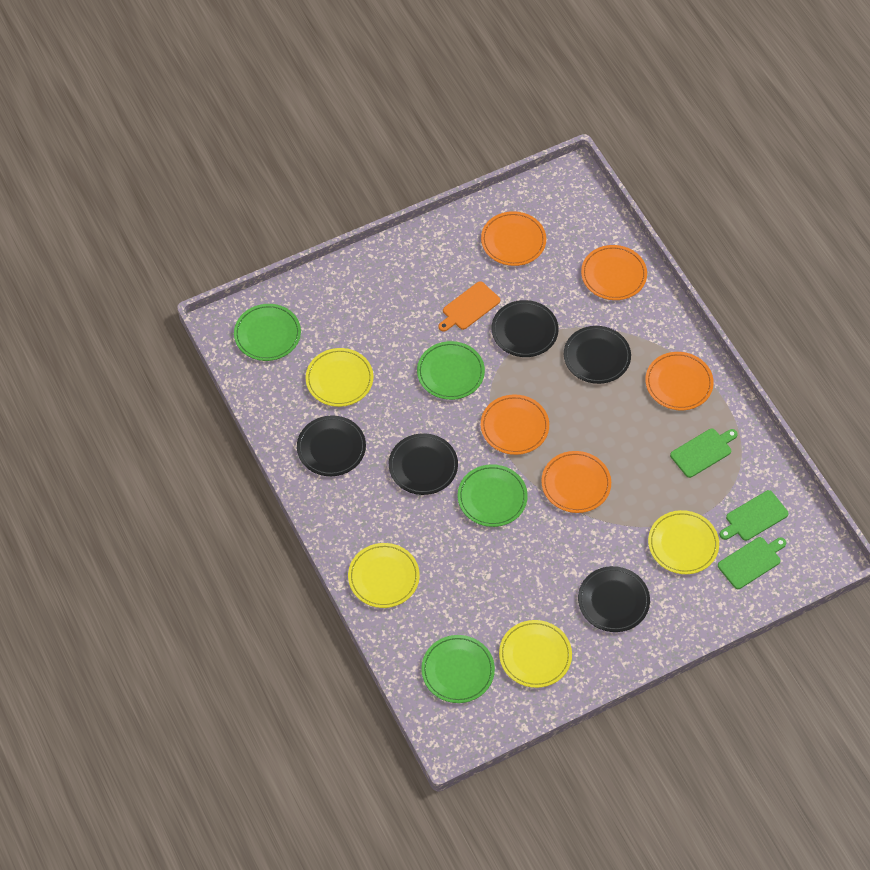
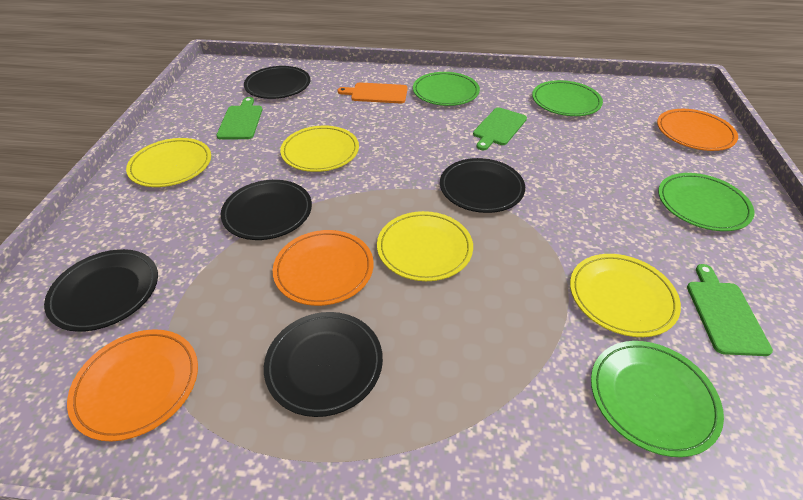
orange plate: 5 -> 3

